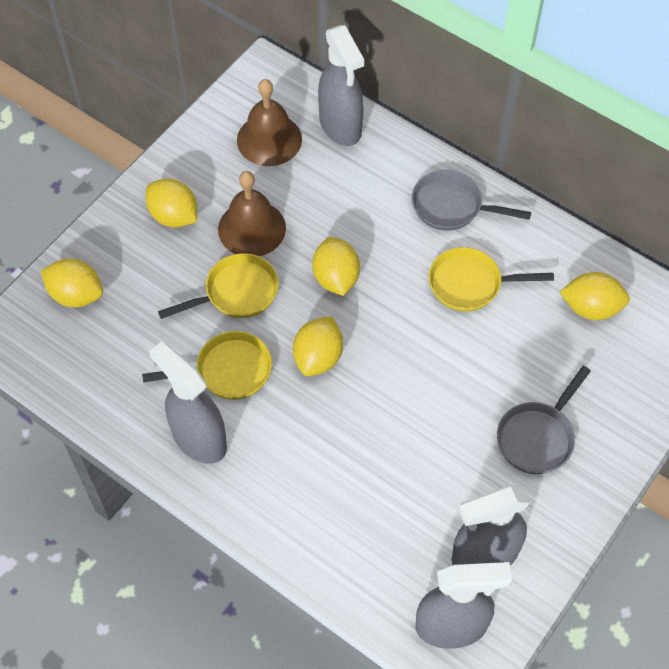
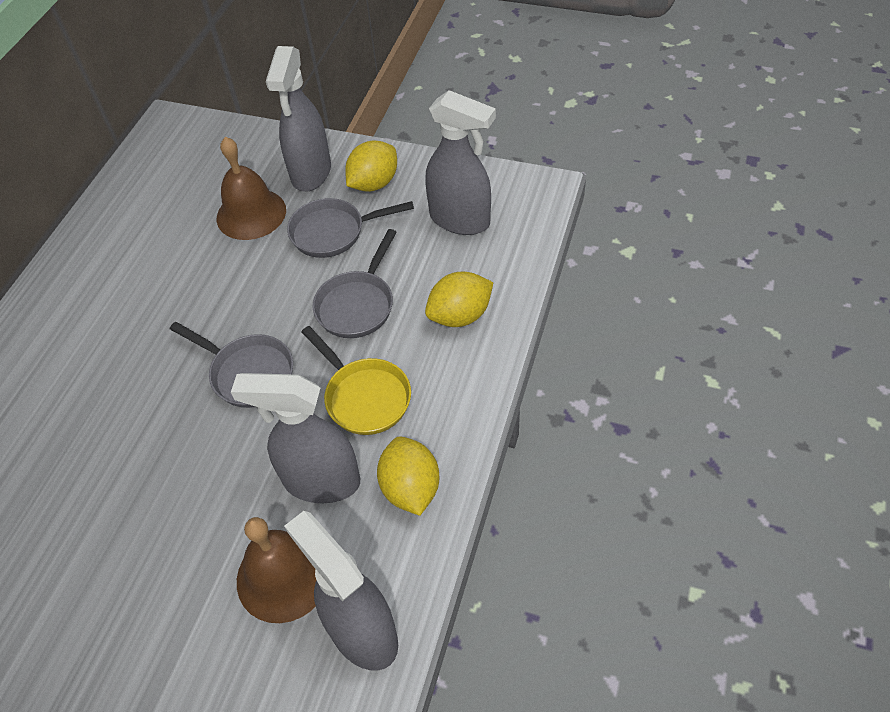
grey pan: 2 -> 3
yellow lemon: 5 -> 3
yellow pan: 3 -> 1

